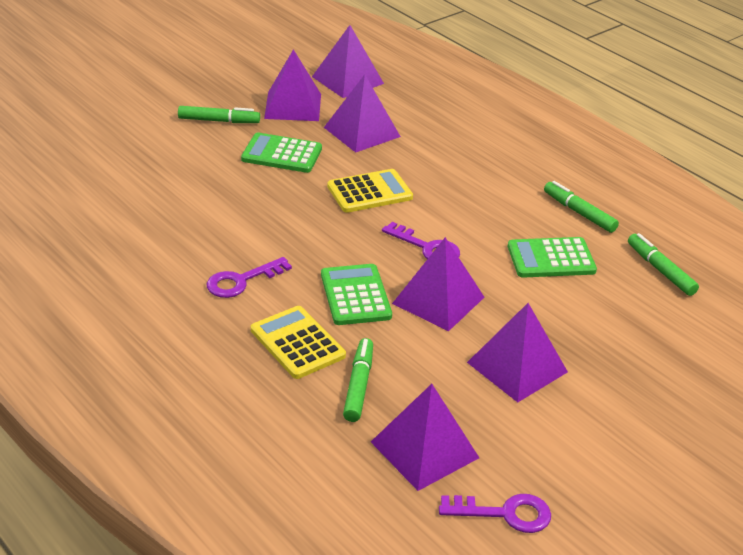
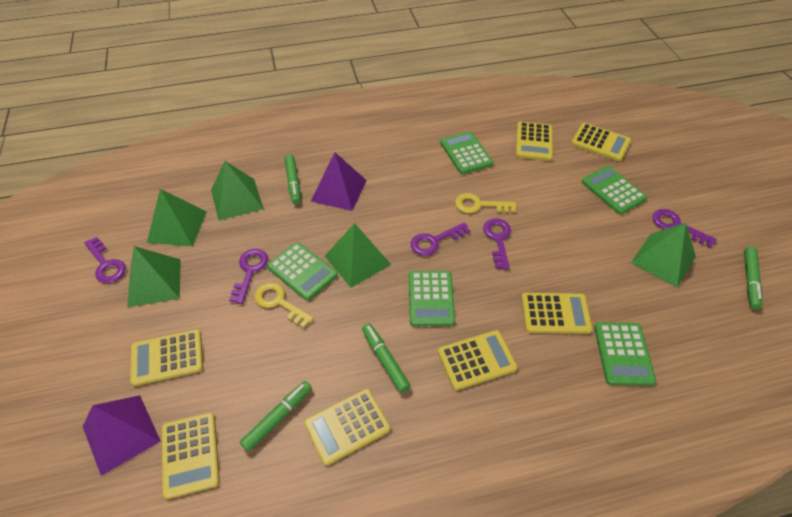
green calculator: 3 -> 5
green pyramid: 0 -> 5
purple key: 3 -> 5
purple pyramid: 6 -> 2
yellow calculator: 2 -> 7
yellow key: 0 -> 2

